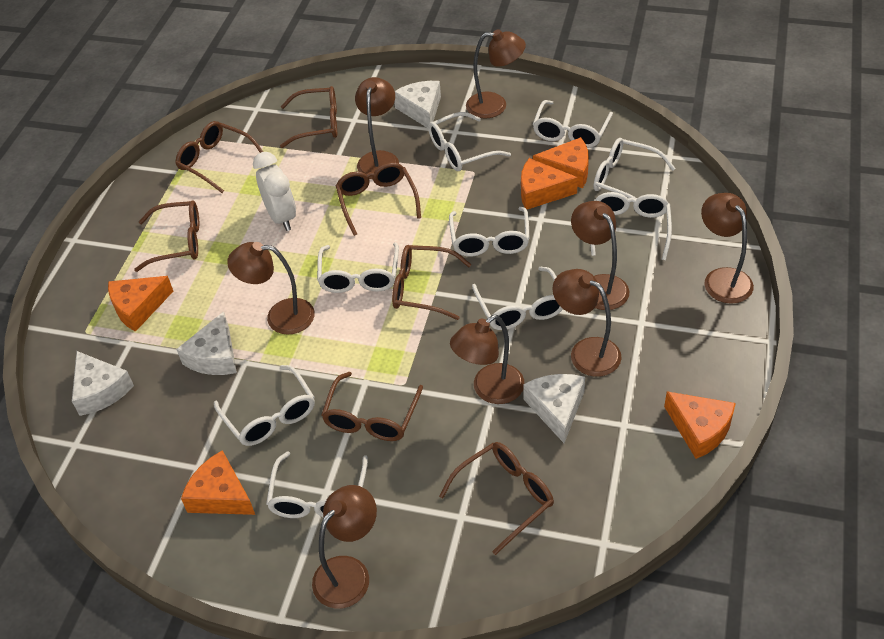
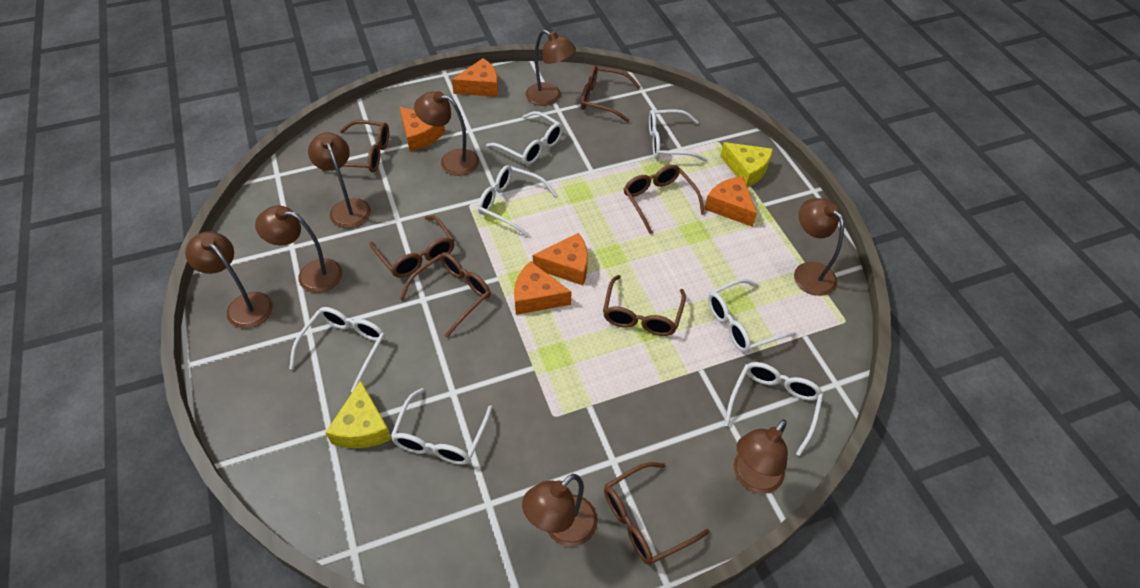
white cheese: 4 -> 0
white clock: 1 -> 0
white glasses: 9 -> 7
yellow cheese: 0 -> 2

